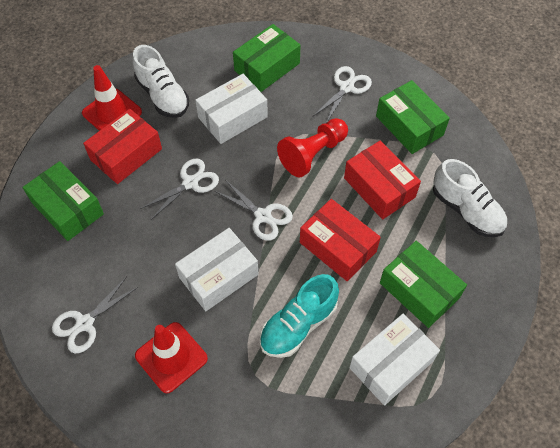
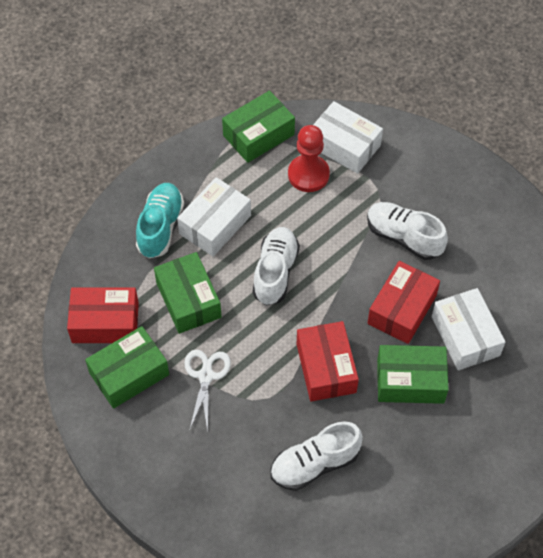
red traffic cone: 2 -> 0
white scissors: 4 -> 1
white shoe: 2 -> 3

